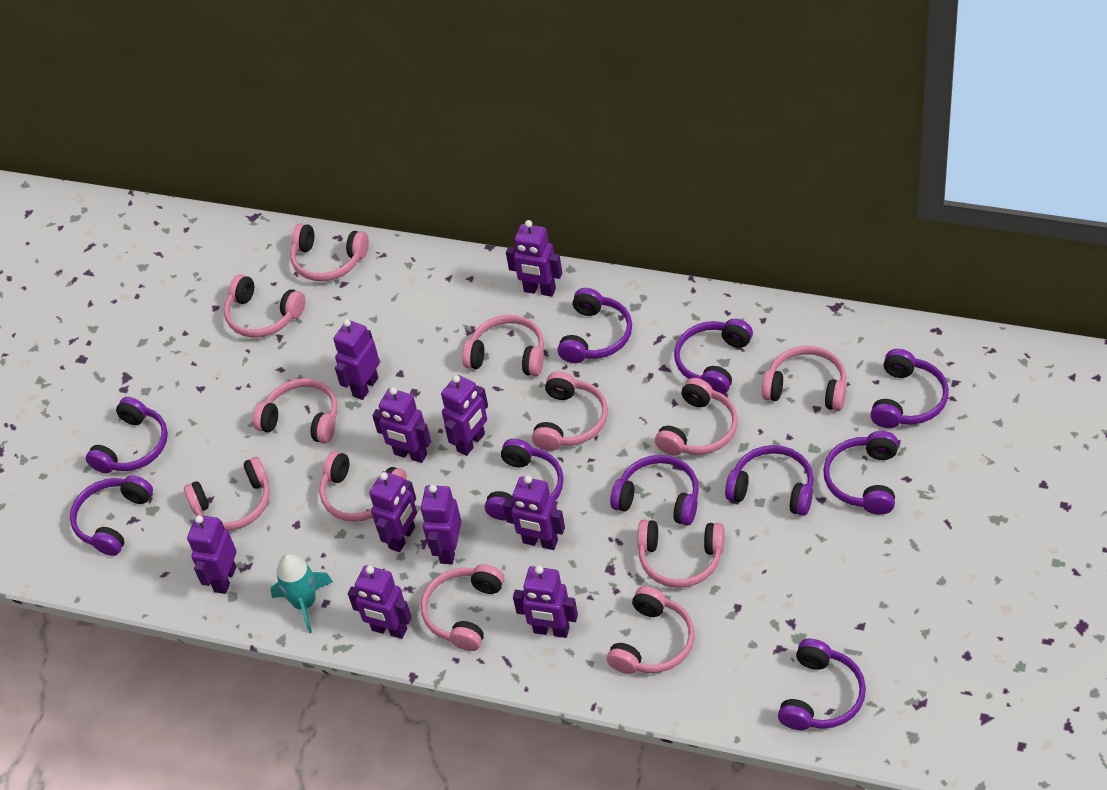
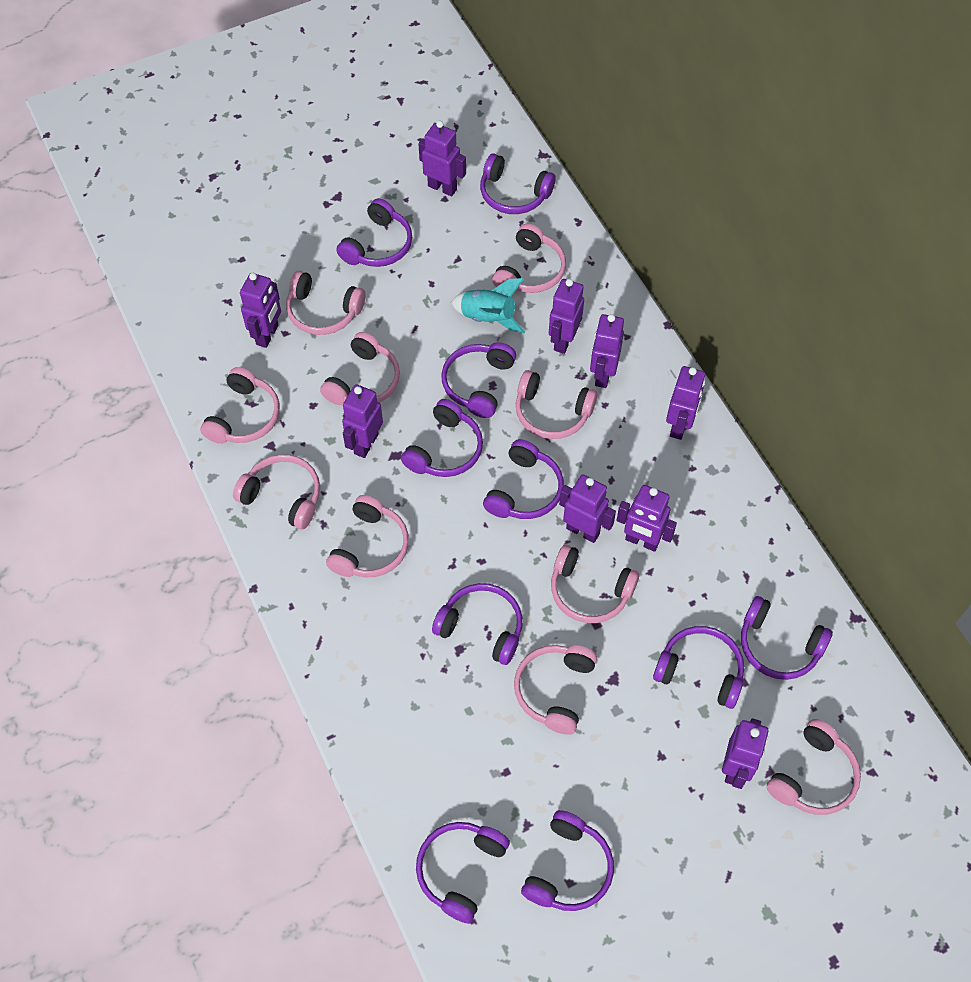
pink headphones: 12 -> 10
purple robot: 10 -> 9

